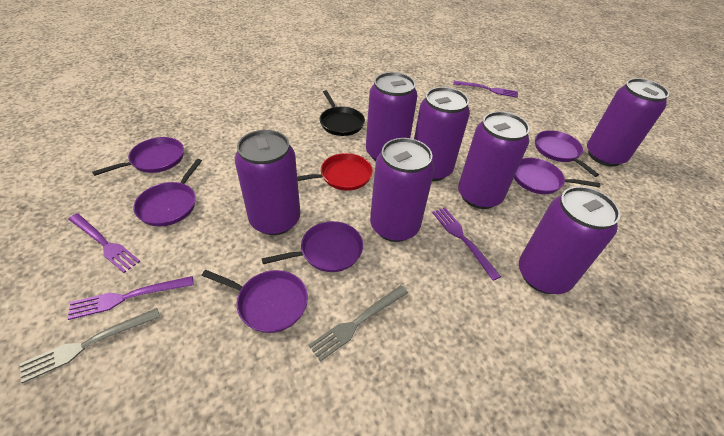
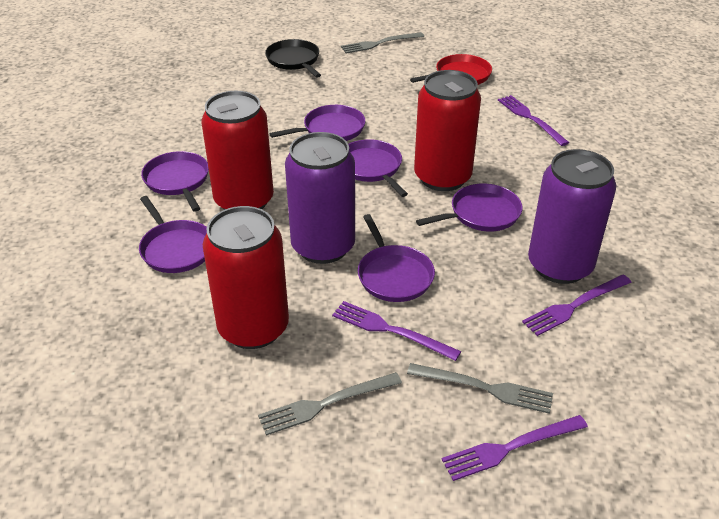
grey fork: 2 -> 3
purple can: 7 -> 2
red can: 0 -> 3

